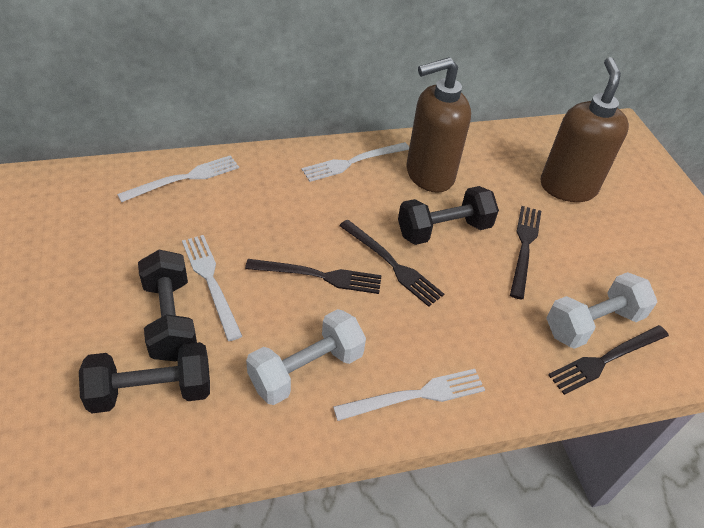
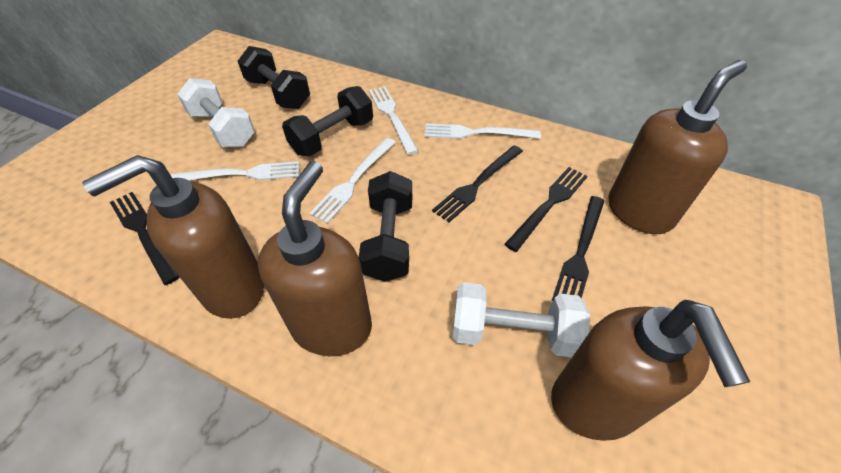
brown soap dispenser: 2 -> 4

